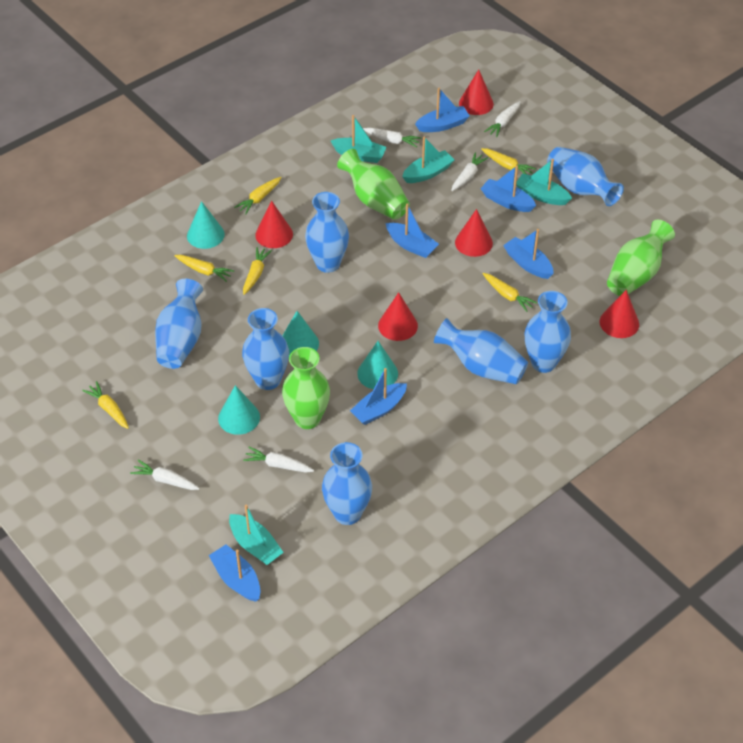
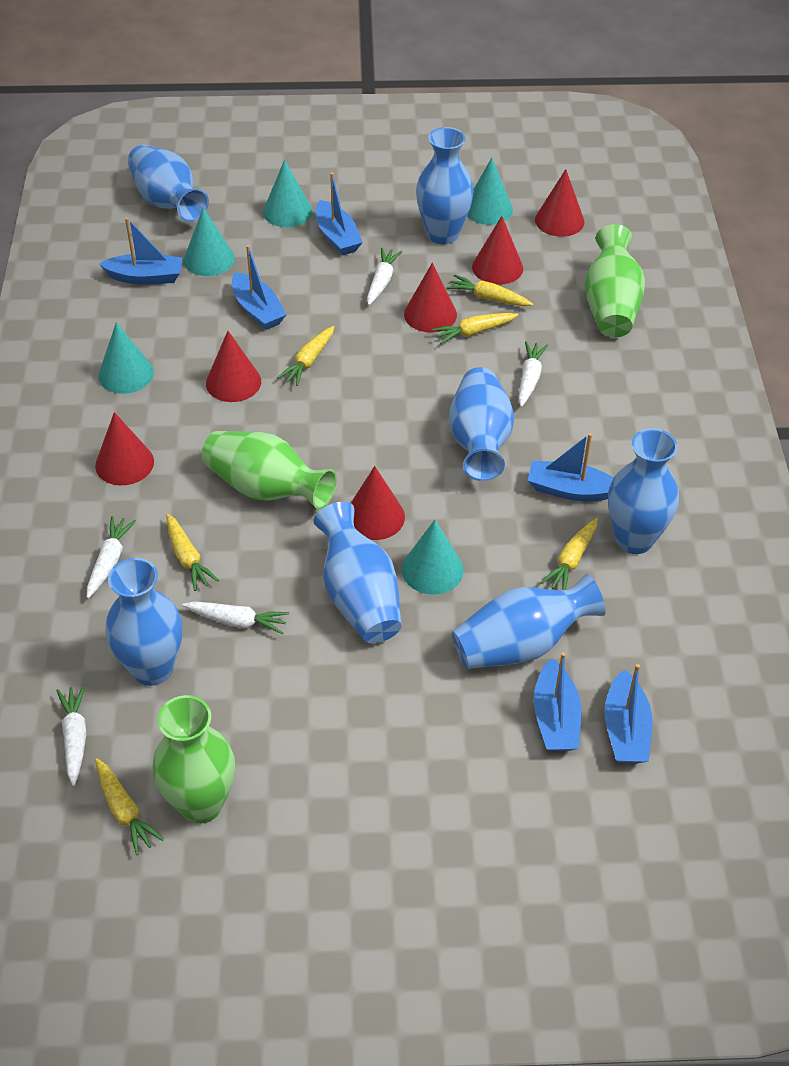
red cone: 5 -> 6
turquoise boat: 4 -> 0
turquoise cone: 4 -> 5

